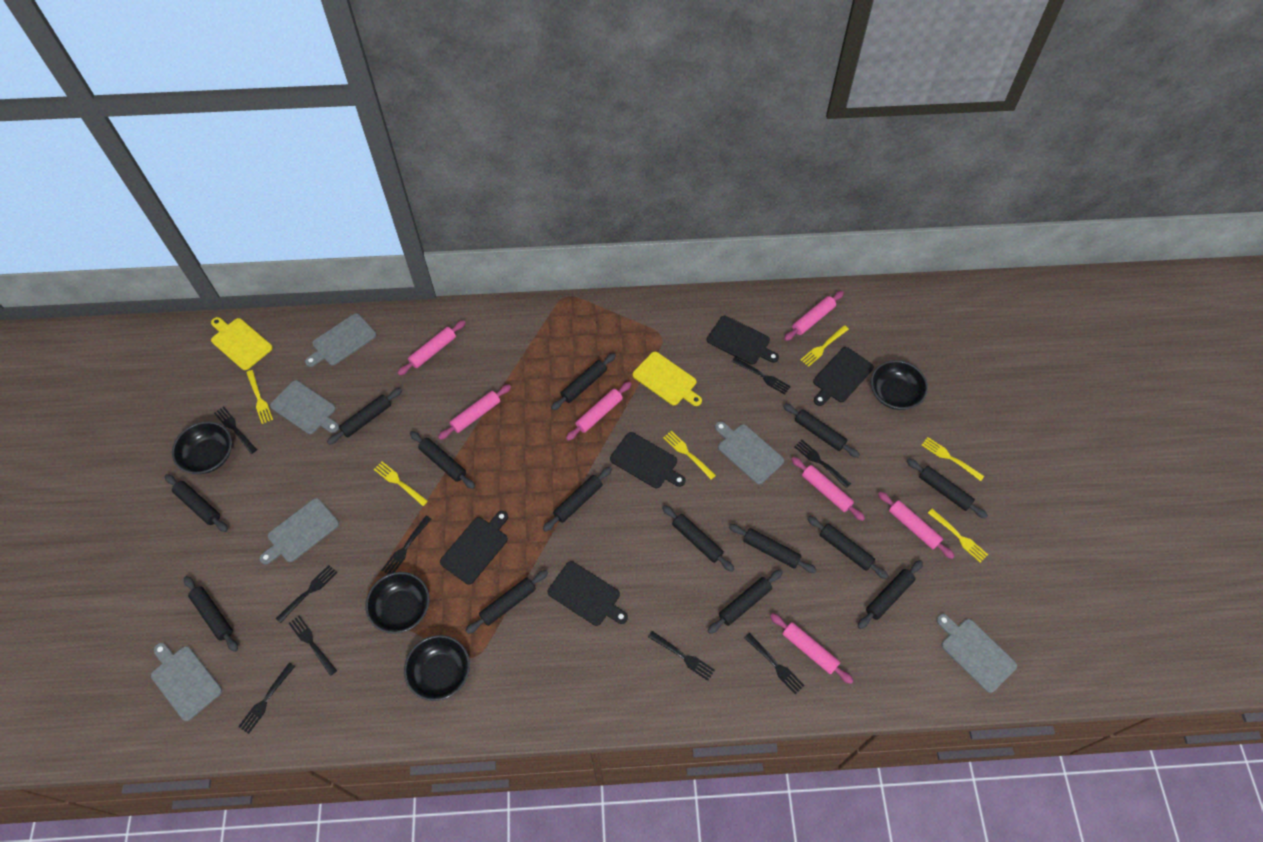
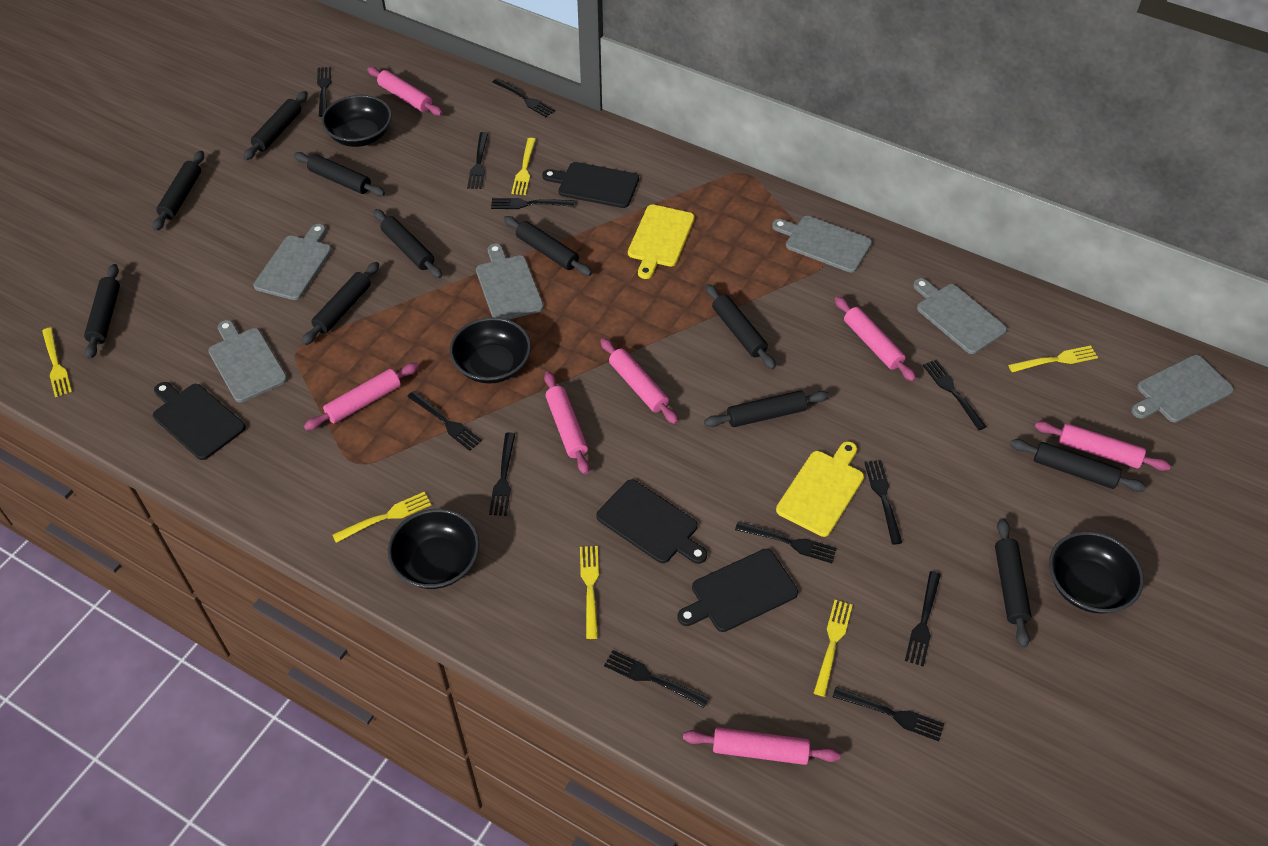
black cutting board: 5 -> 4
black fork: 9 -> 12
black rolling pin: 14 -> 11

